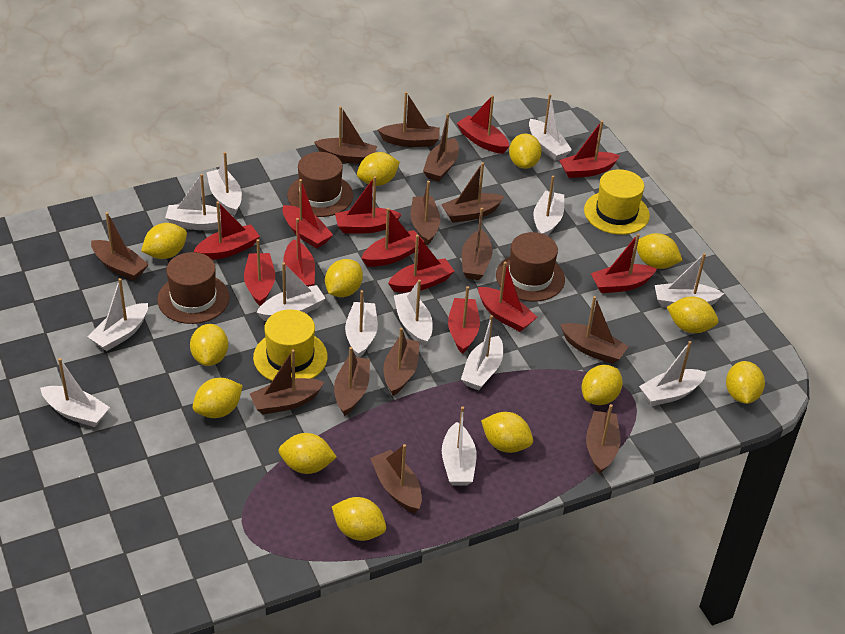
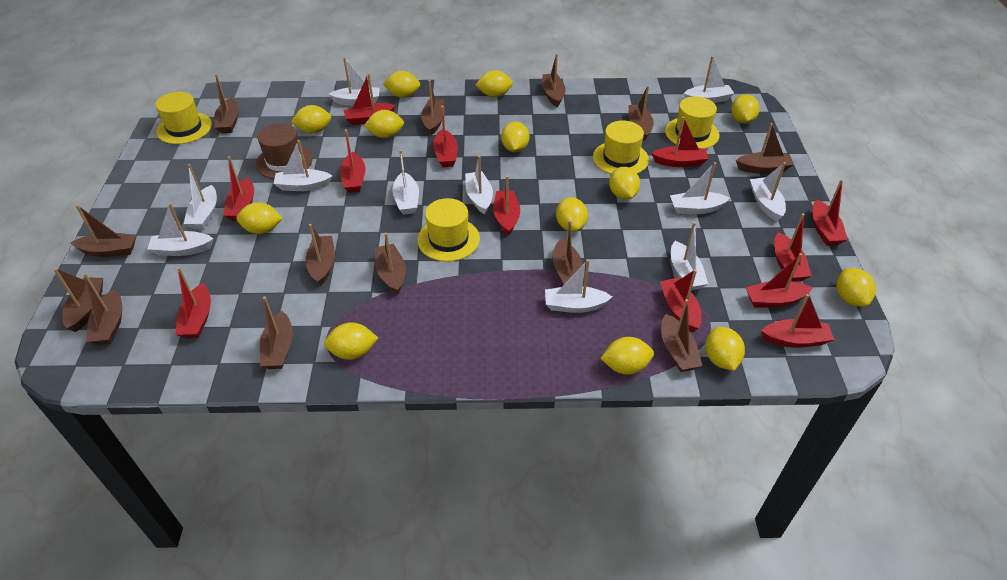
brown hat: 3 -> 1
white boat: 13 -> 11
yellow hat: 2 -> 4

